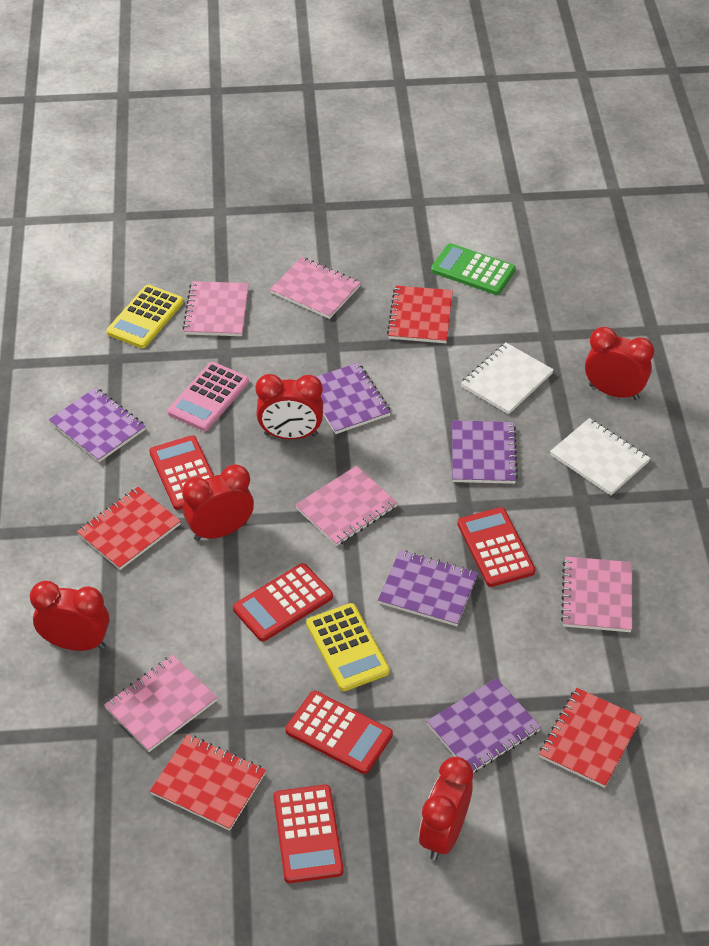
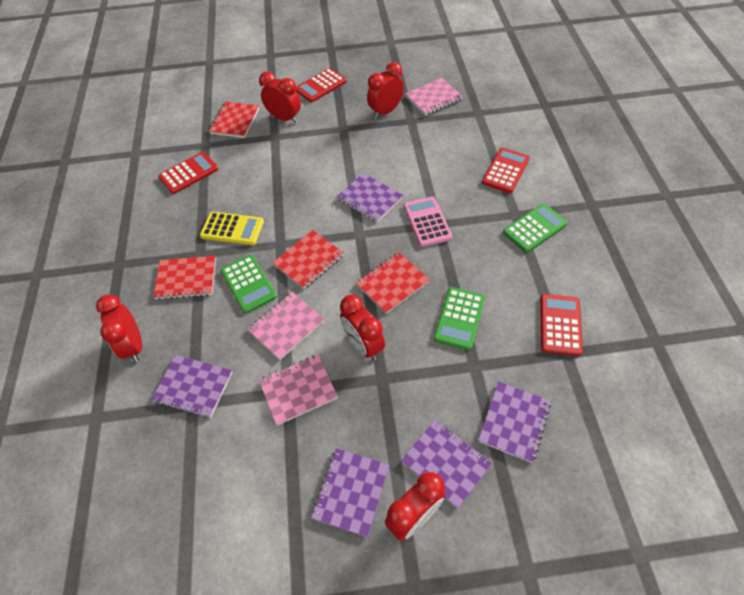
green calculator: 1 -> 3
pink notebook: 5 -> 3
red calculator: 5 -> 4
white notebook: 2 -> 0
yellow calculator: 2 -> 1

